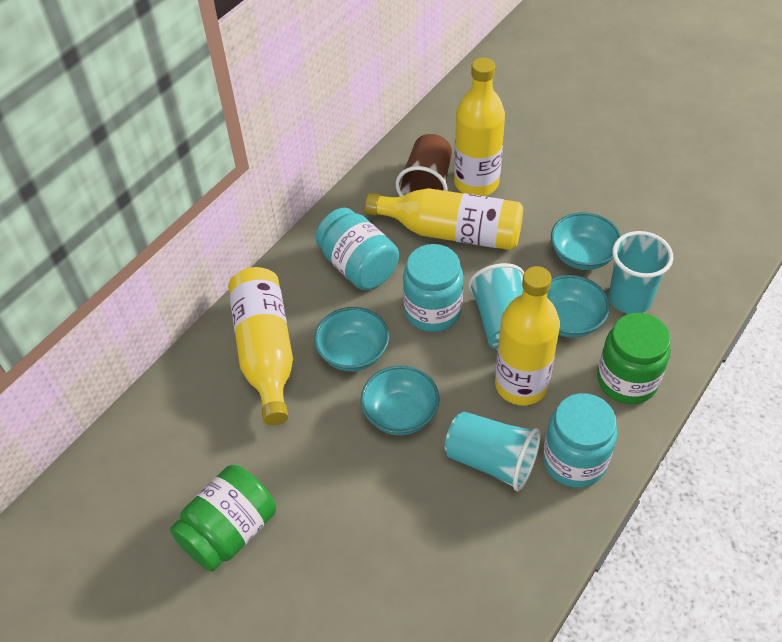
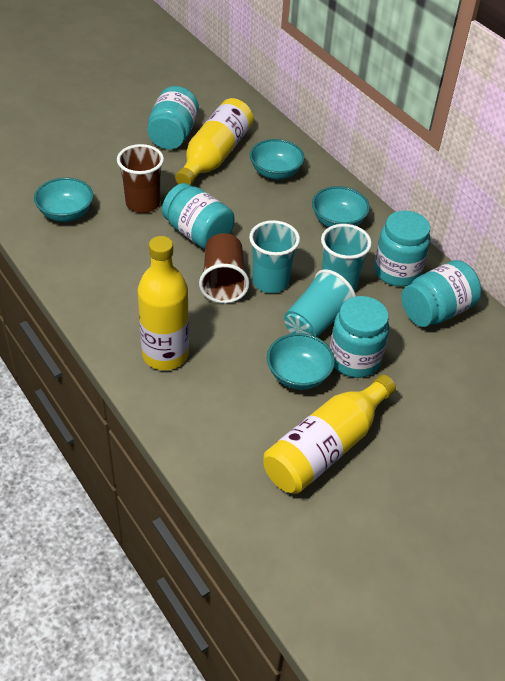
brown cup: 1 -> 2
green jar: 2 -> 0
turquoise jar: 3 -> 5
yellow bottle: 4 -> 3

